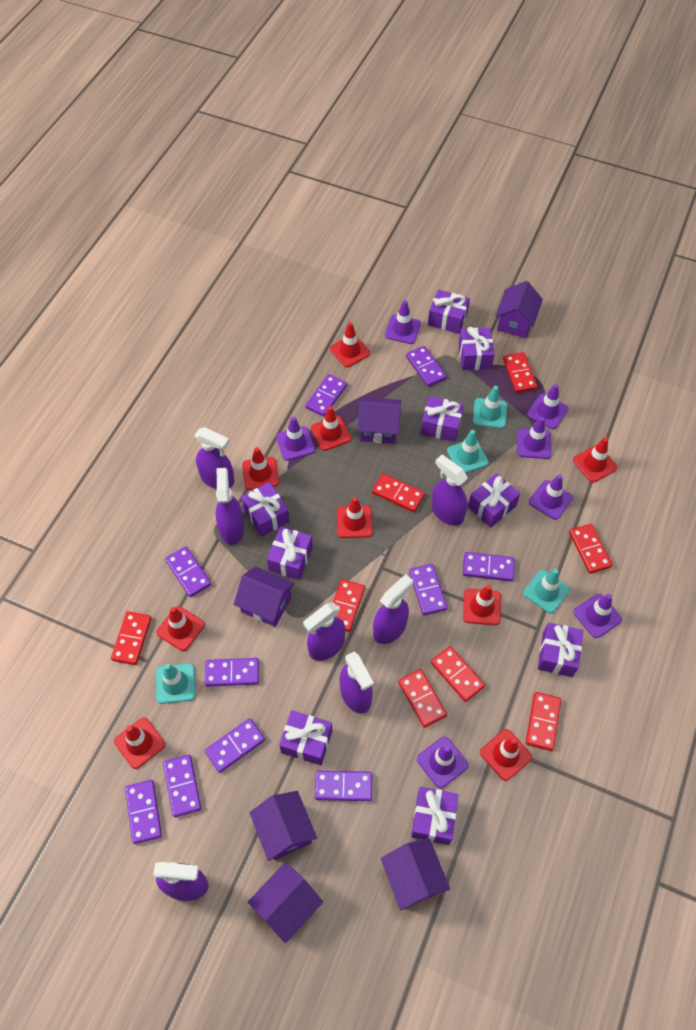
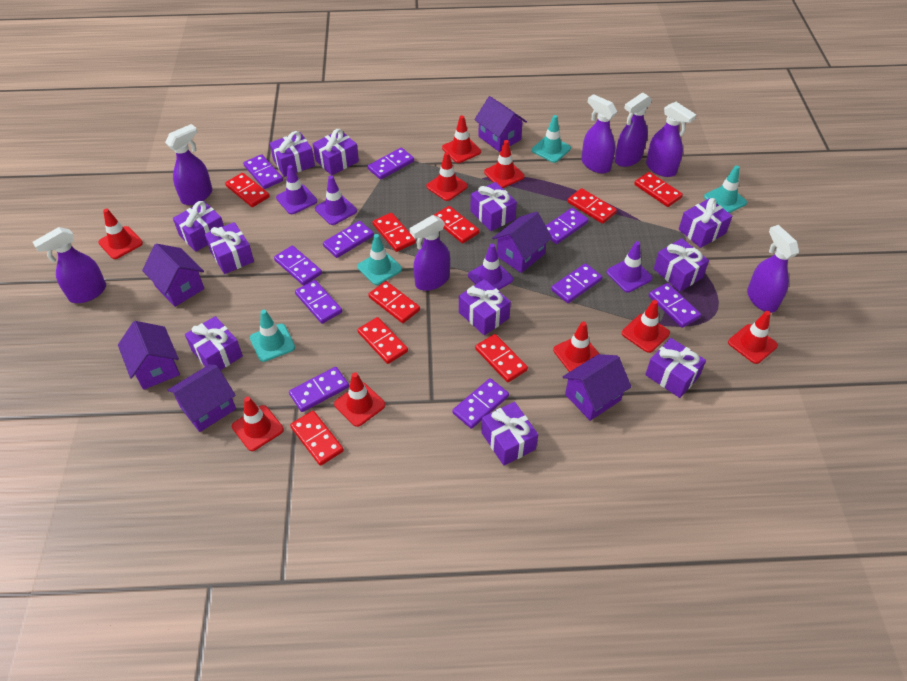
purple gift: 9 -> 11
purple traffic cone: 7 -> 4
red domino: 8 -> 9

